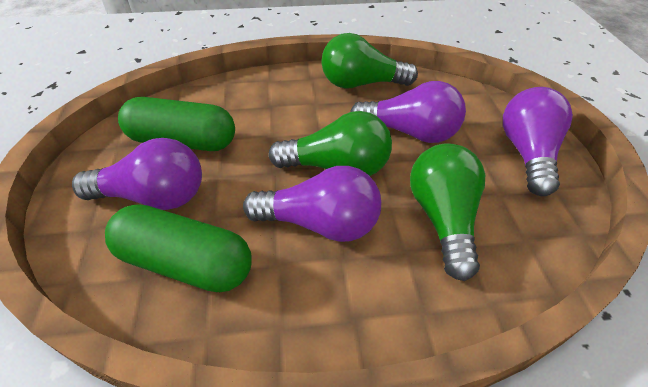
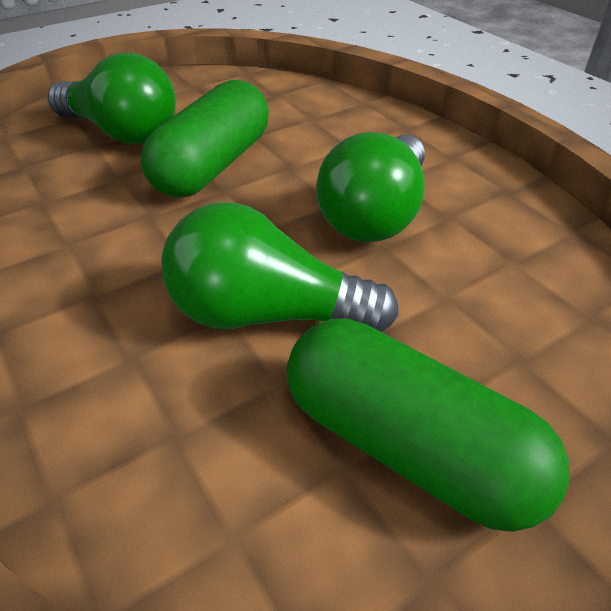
purple light bulb: 4 -> 0

